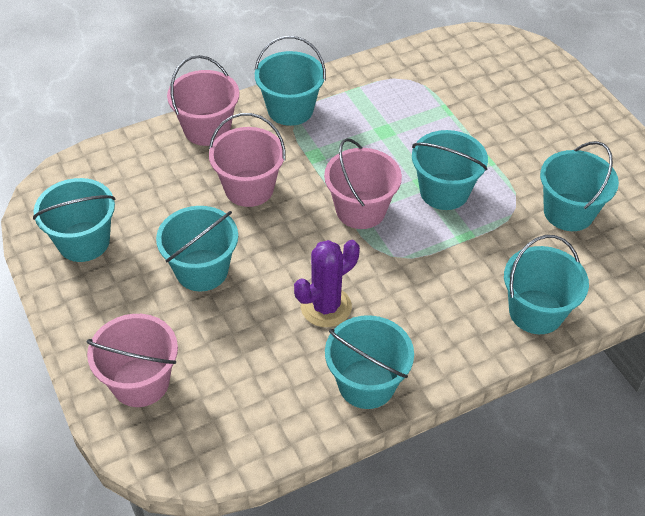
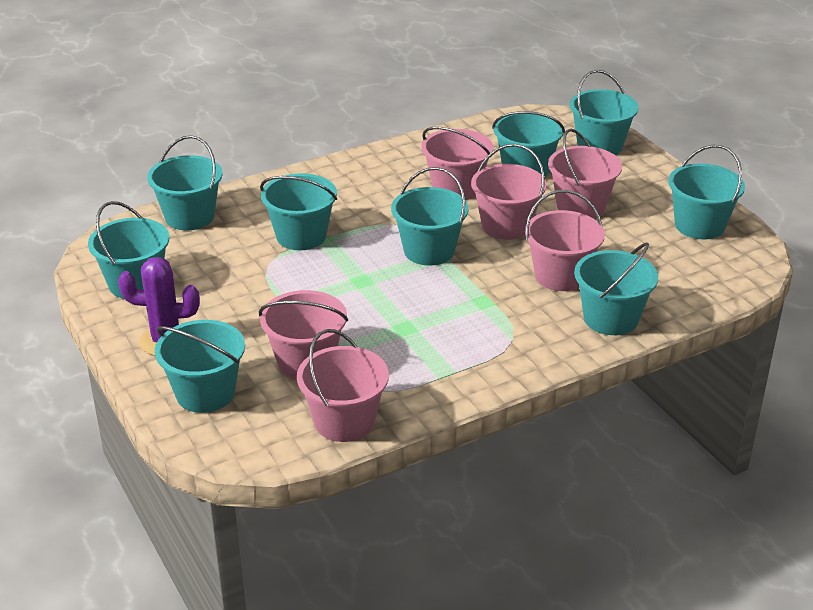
pink bucket: 4 -> 6
turquoise bucket: 7 -> 9

